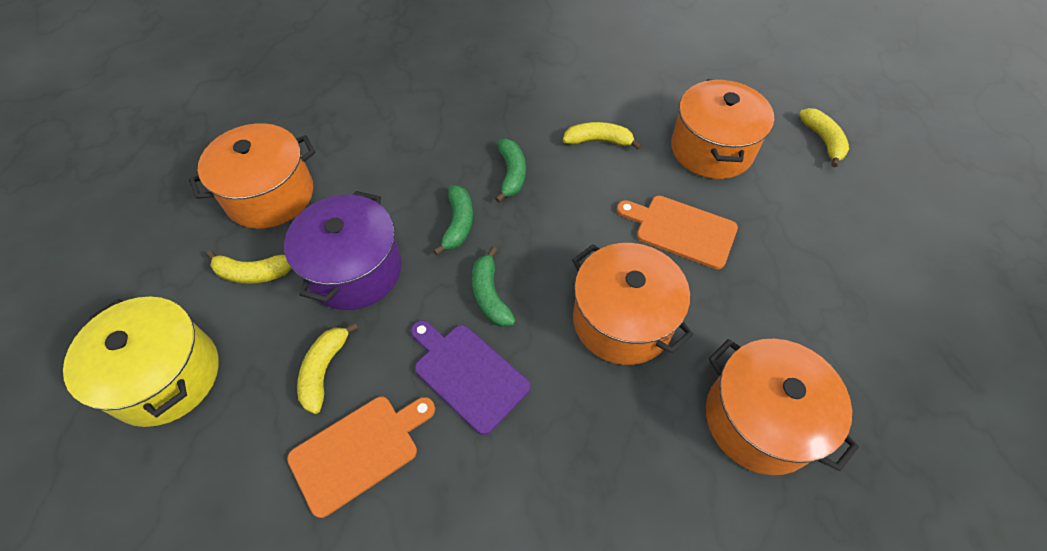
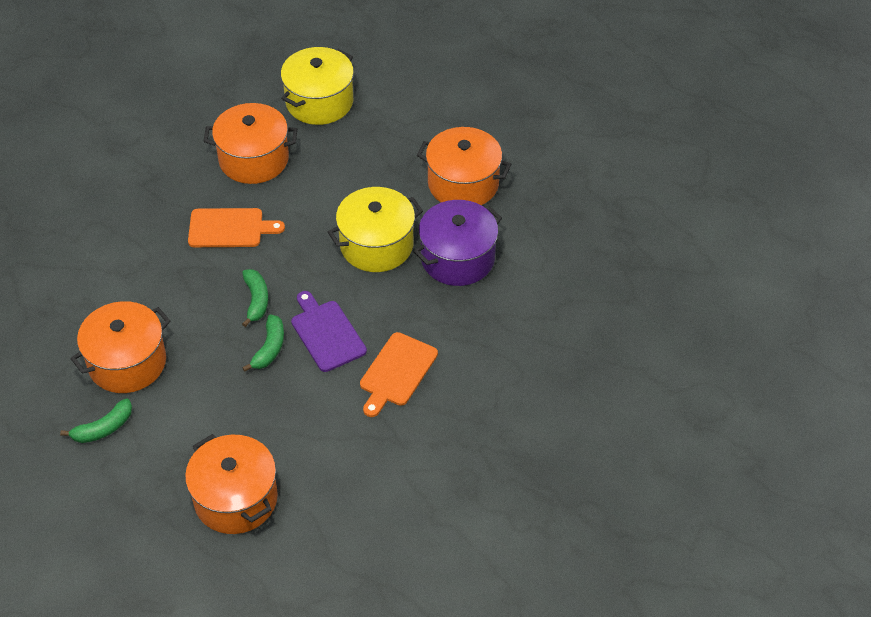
yellow banana: 4 -> 0
yellow pot: 1 -> 2

